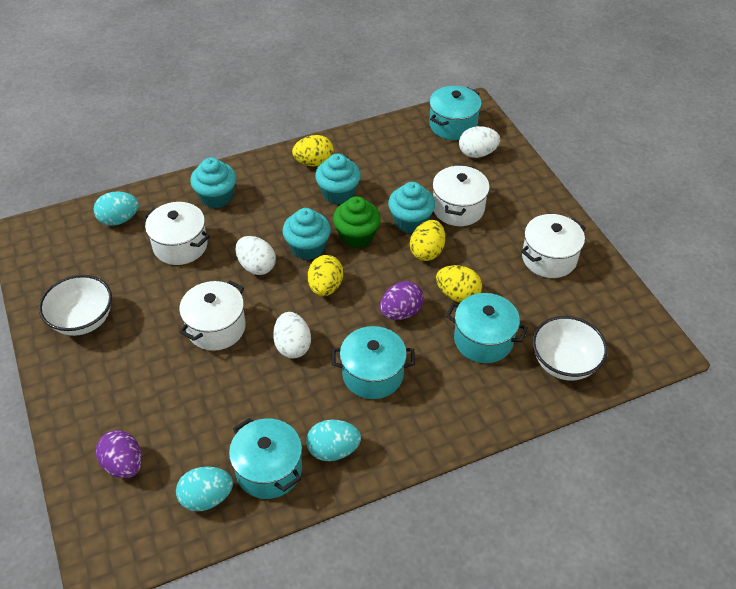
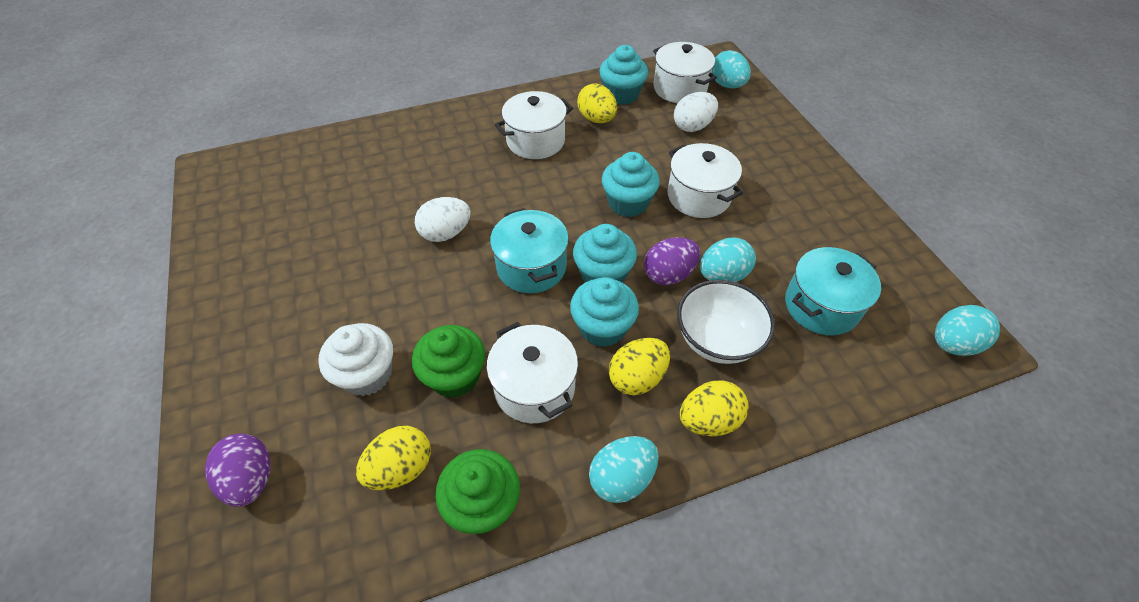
green cupcake: 1 -> 2
turquoise egg: 3 -> 4
turquoise pot: 4 -> 2
white bowl: 2 -> 1
white cupcake: 0 -> 1
white egg: 3 -> 2

